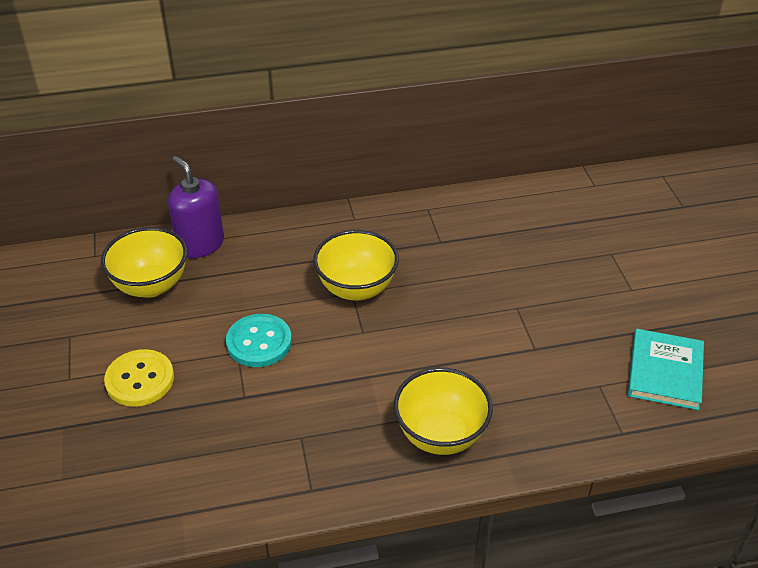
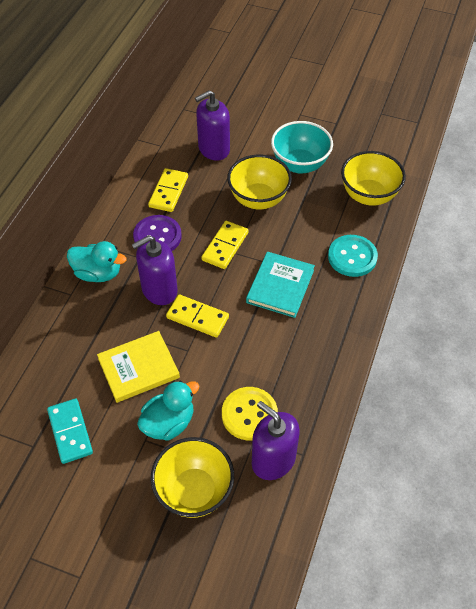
purple button: 0 -> 1
purple soap dispenser: 1 -> 3
turquoise bowl: 0 -> 1
turquoise domino: 0 -> 1
turquoise duck: 0 -> 2
yellow book: 0 -> 1
yellow domino: 0 -> 3

